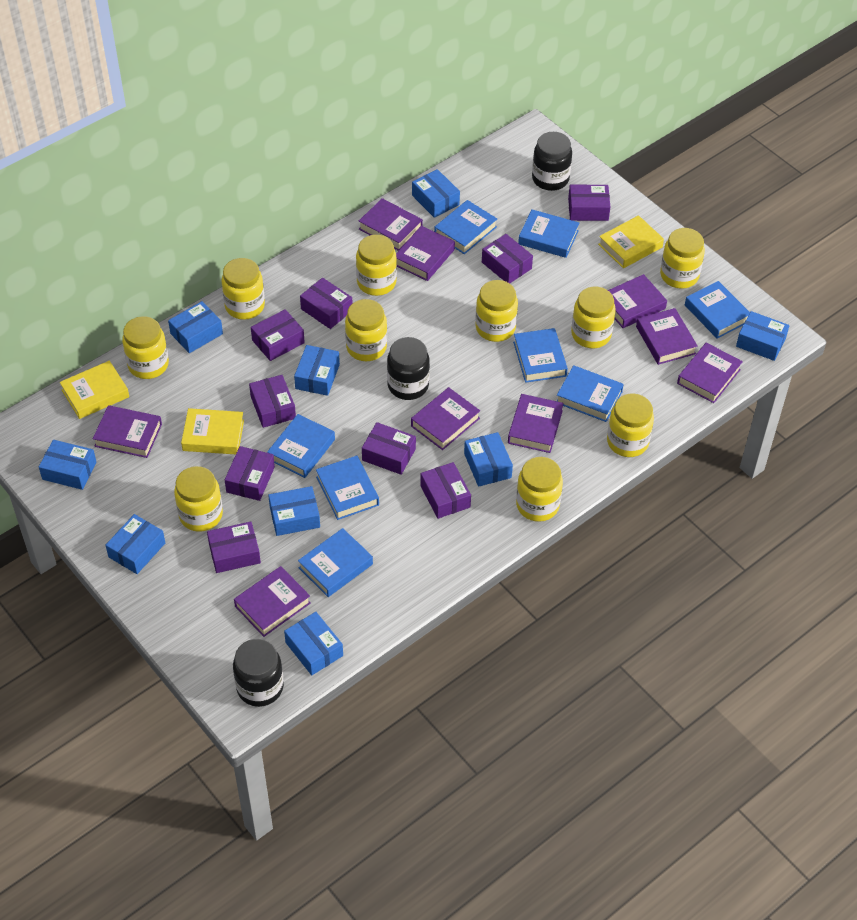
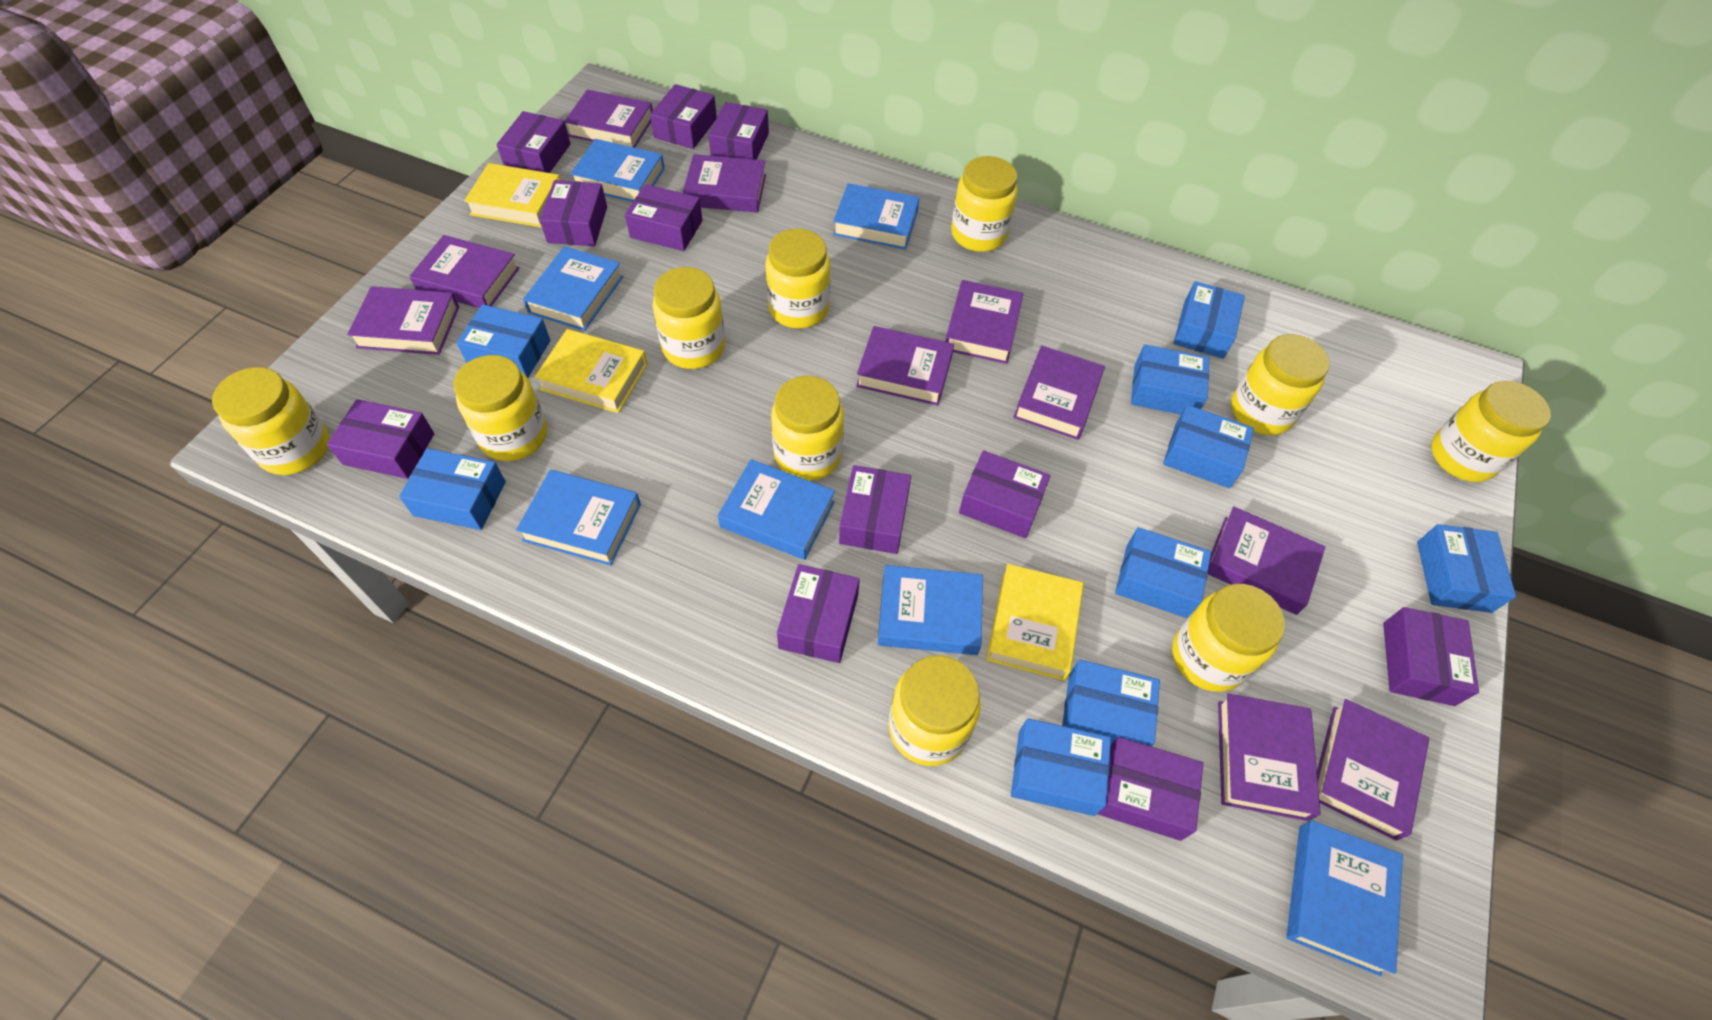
black jar: 3 -> 0
blue book: 8 -> 7
purple book: 9 -> 10
purple box: 9 -> 11

